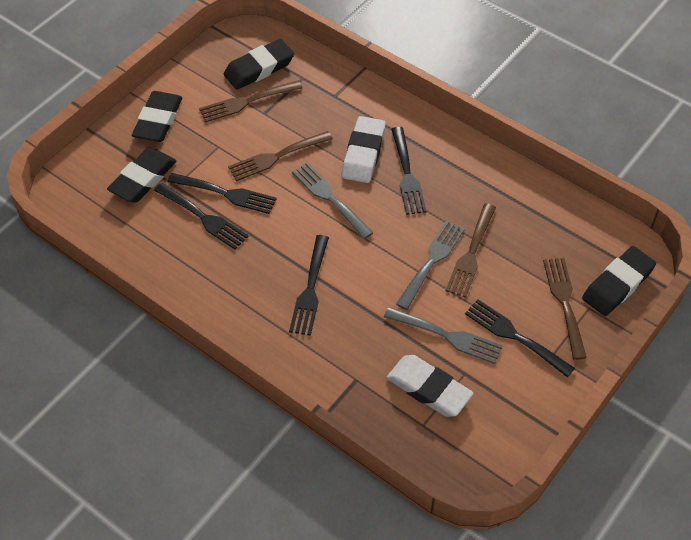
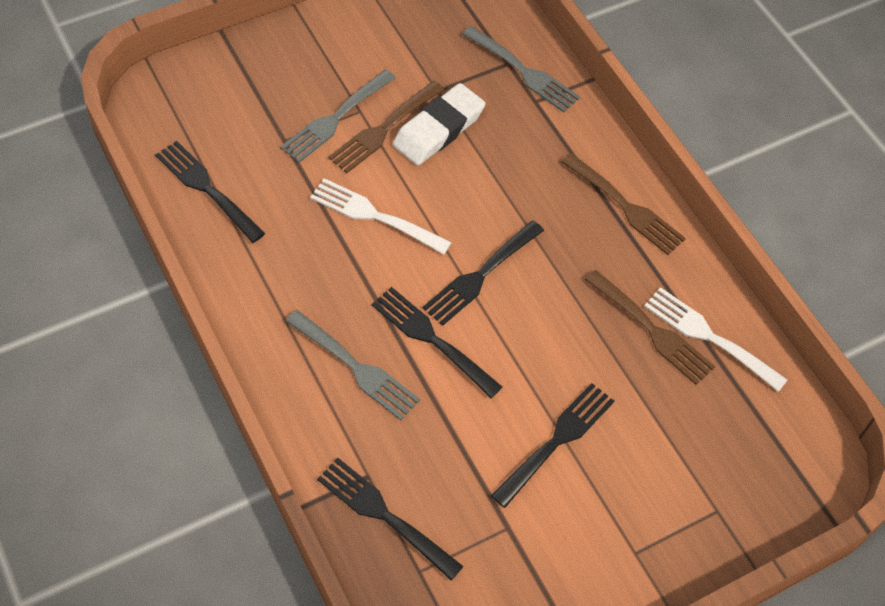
black eraser: 4 -> 0
brown fork: 4 -> 3
white eraser: 2 -> 1
white fork: 0 -> 2

